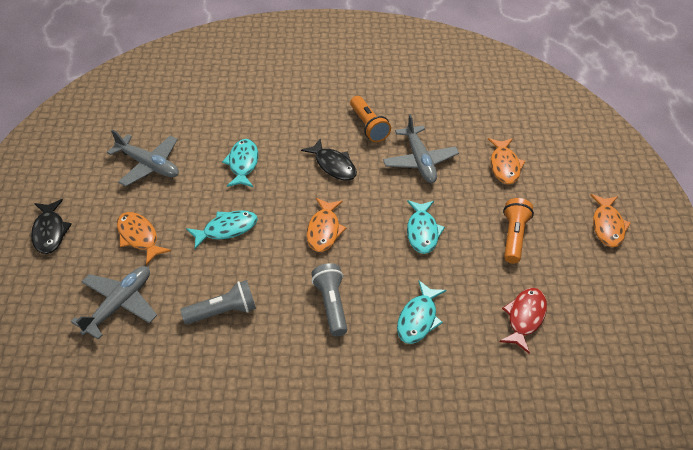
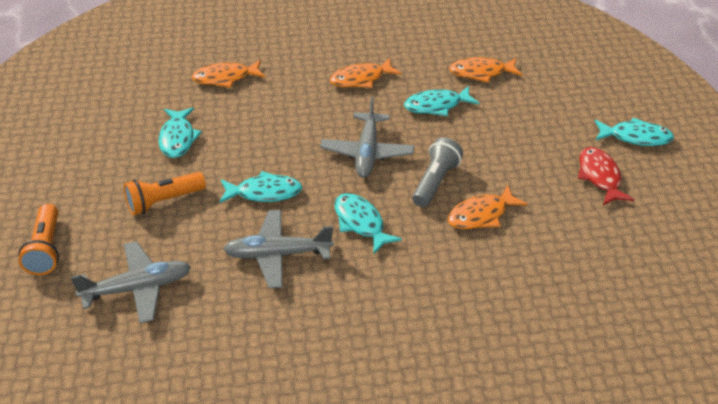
black fish: 2 -> 0
grey flashlight: 2 -> 1
turquoise fish: 4 -> 5

